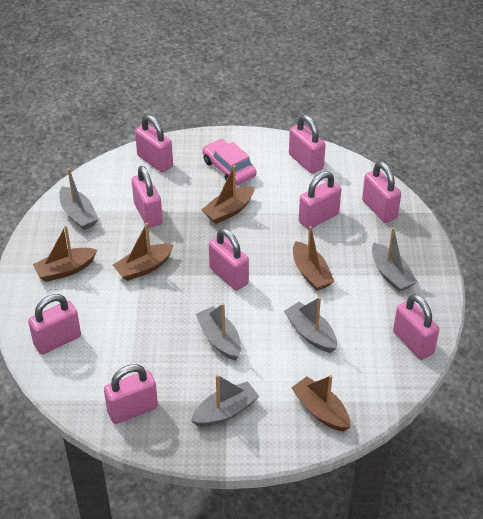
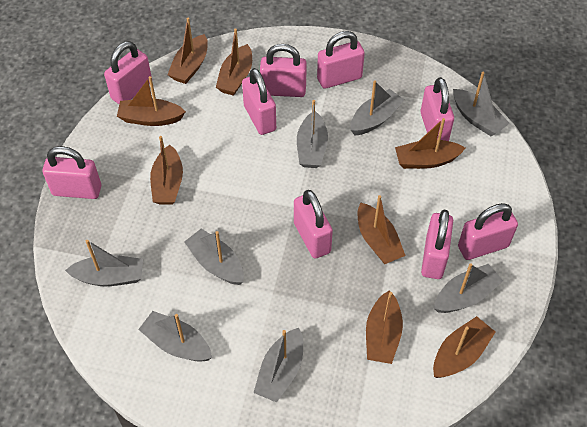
brown boat: 5 -> 8
grey boat: 5 -> 8
pink car: 1 -> 0

